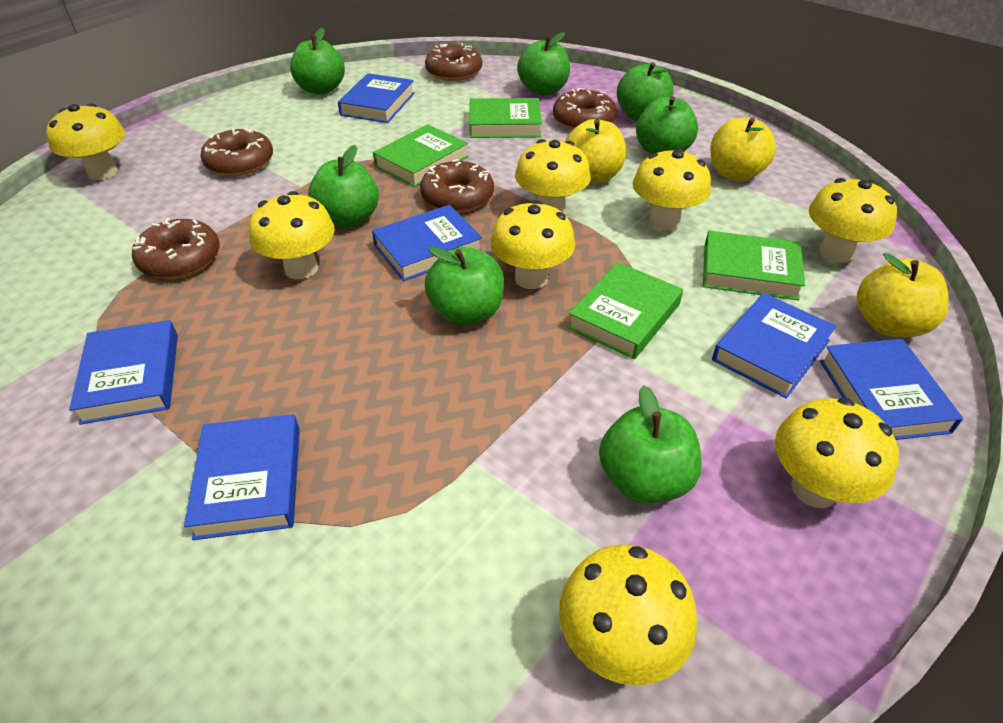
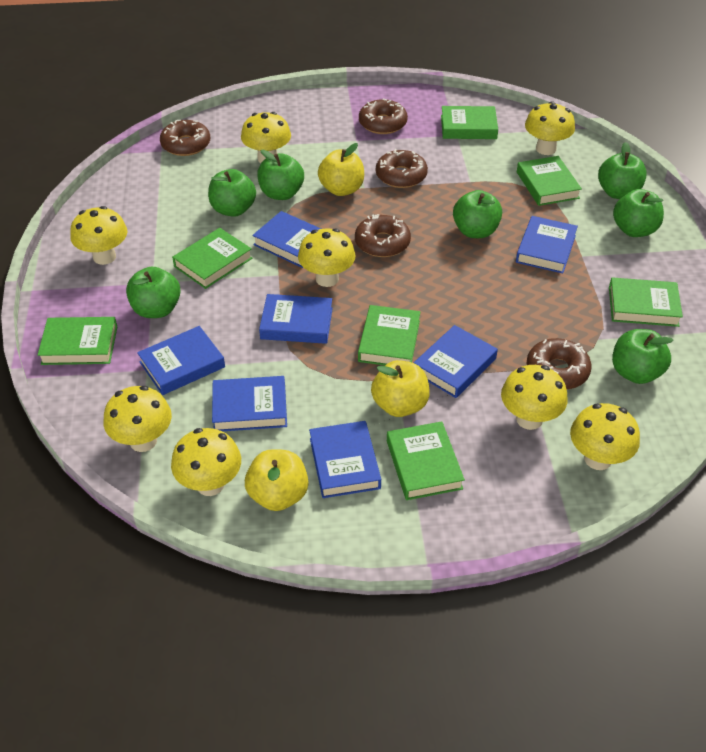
blue book: 6 -> 7
green book: 4 -> 7

